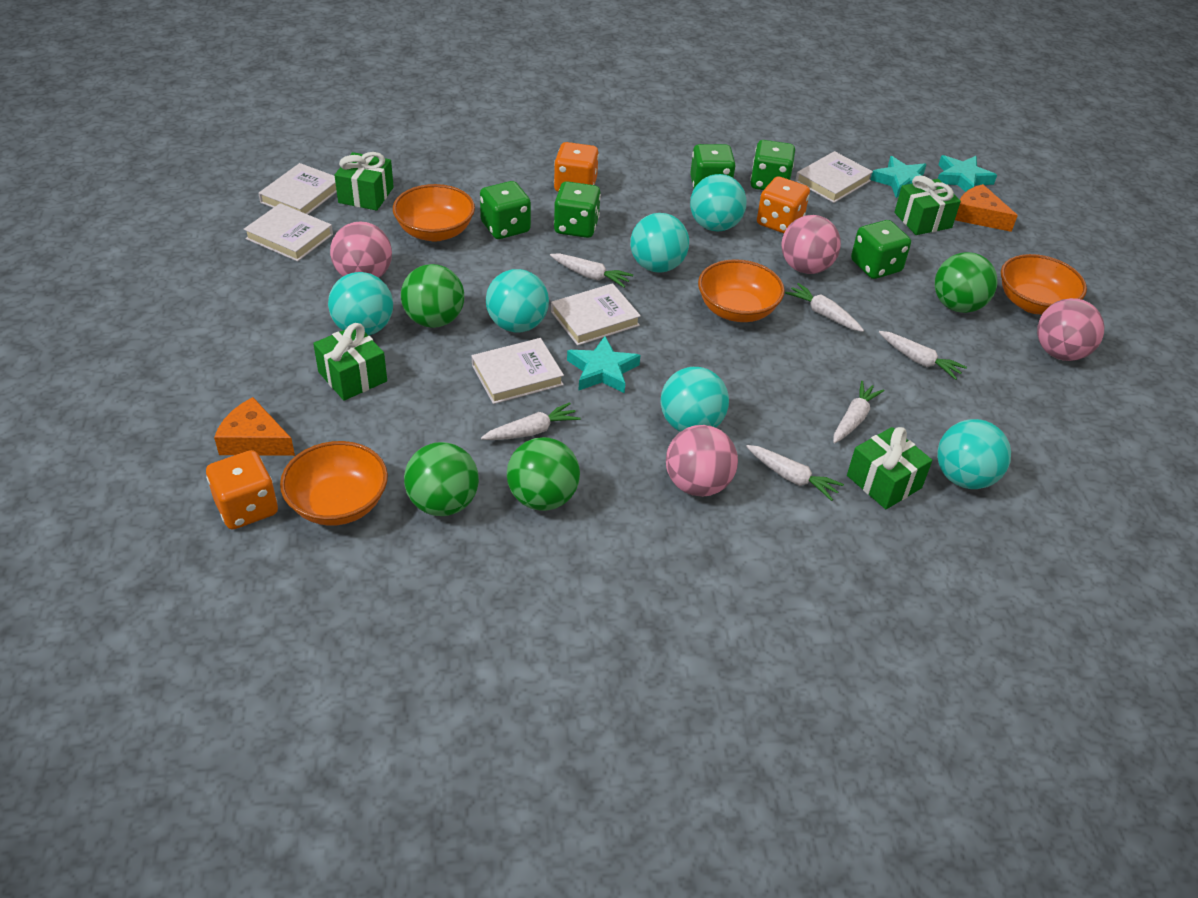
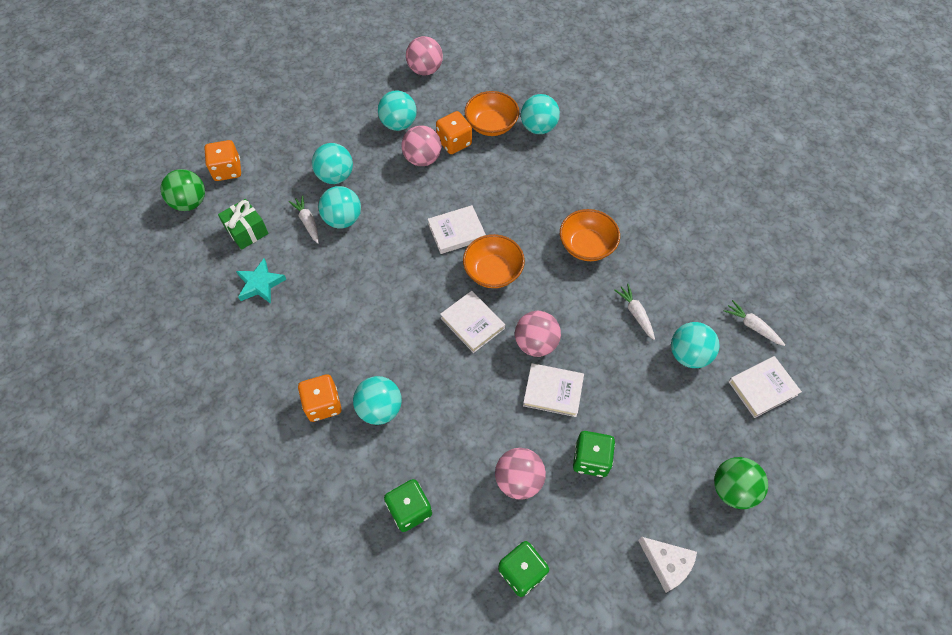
green ball: 4 -> 2
green dice: 5 -> 3
green gift: 4 -> 1
orange bowl: 4 -> 3
orange cheese: 2 -> 0
turquoise star: 3 -> 1
white book: 5 -> 4
white carrot: 6 -> 3
white cheese: 0 -> 1

